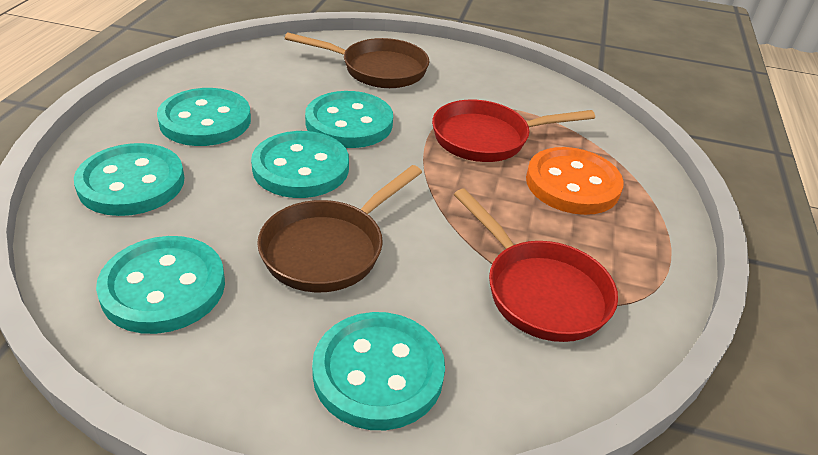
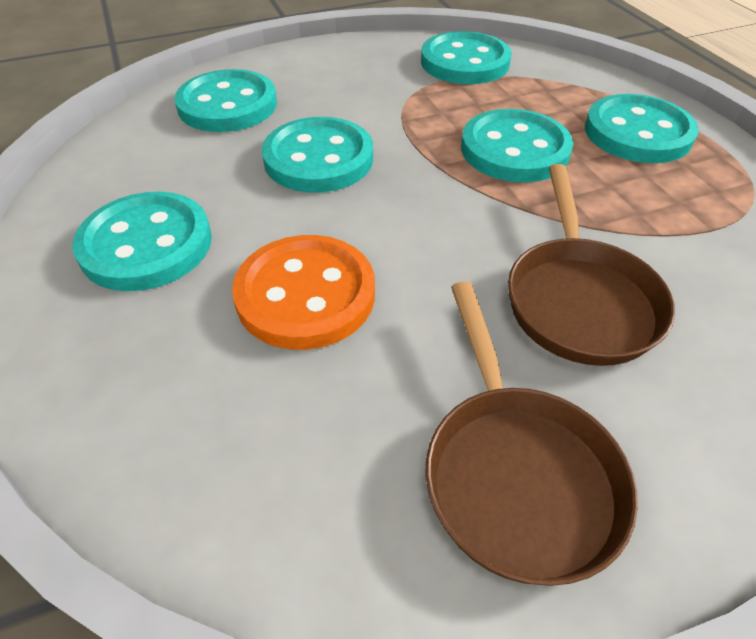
red pan: 2 -> 0

